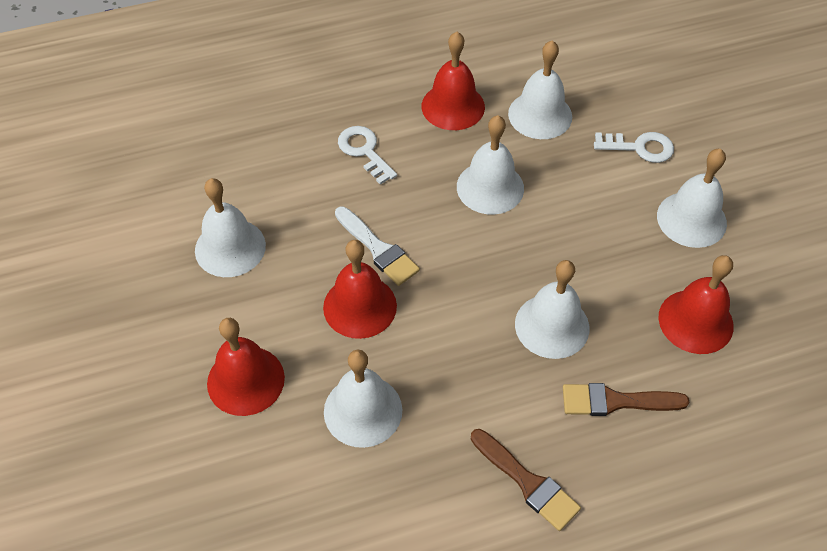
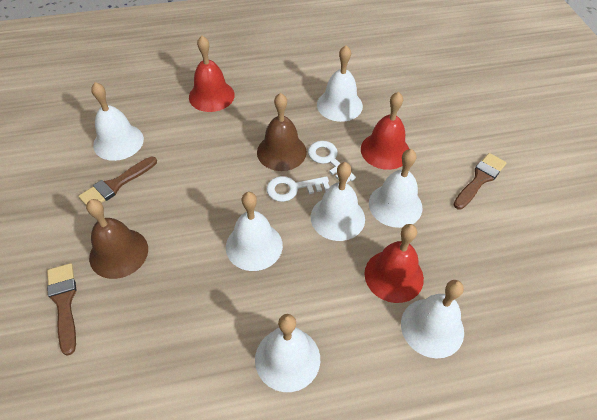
brown bell: 0 -> 2
brown brush: 2 -> 3
red bell: 4 -> 3
white bell: 6 -> 7
white brush: 1 -> 0

